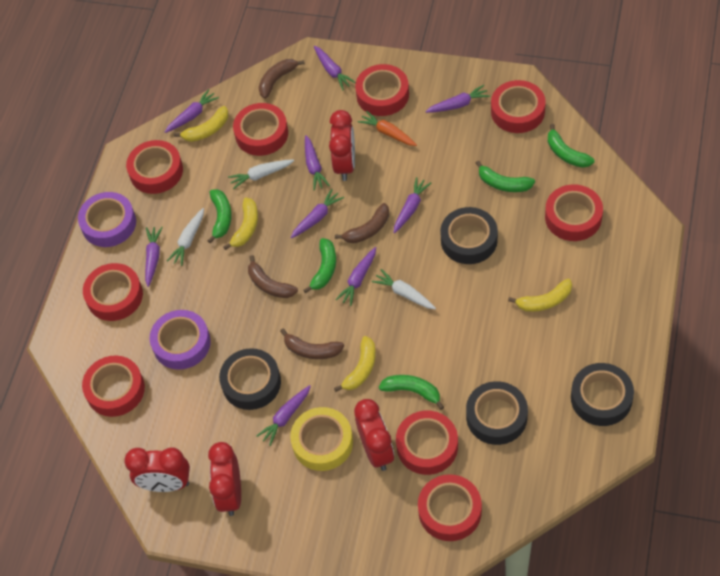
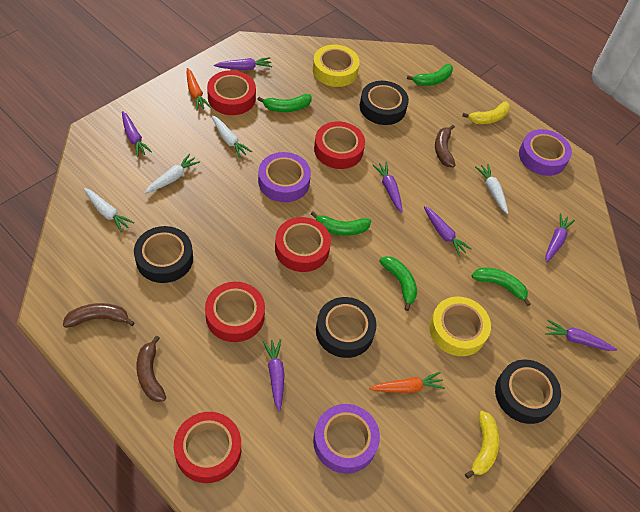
brown banana: 4 -> 3
orange carrot: 1 -> 2
purple carrot: 9 -> 7
purple tape: 2 -> 3
red clock: 4 -> 0
red tape: 9 -> 5
white carrot: 3 -> 4
yellow banana: 4 -> 2
yellow tape: 1 -> 2

